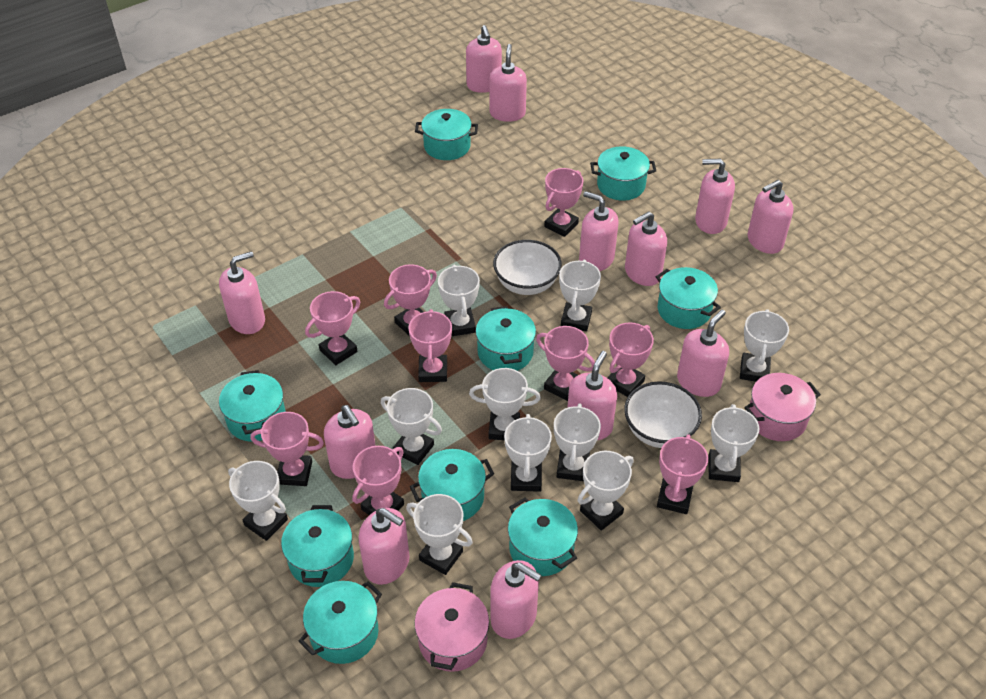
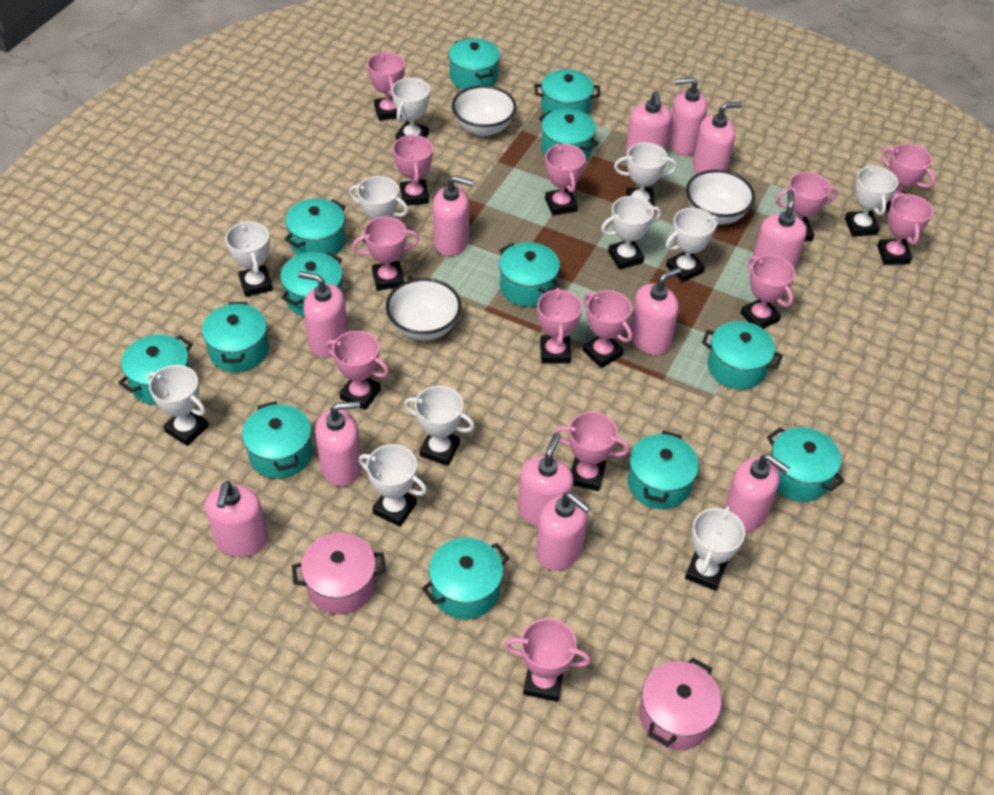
pink trophy: 9 -> 13
turquoise pot: 9 -> 13
white bowl: 2 -> 3

